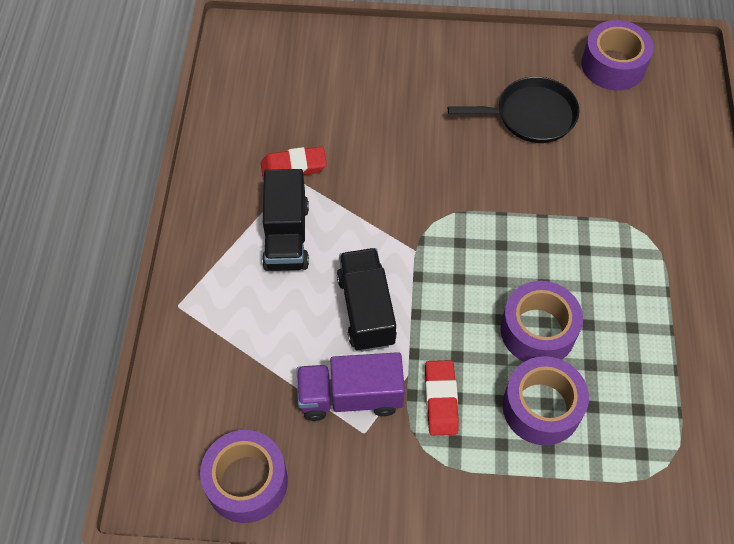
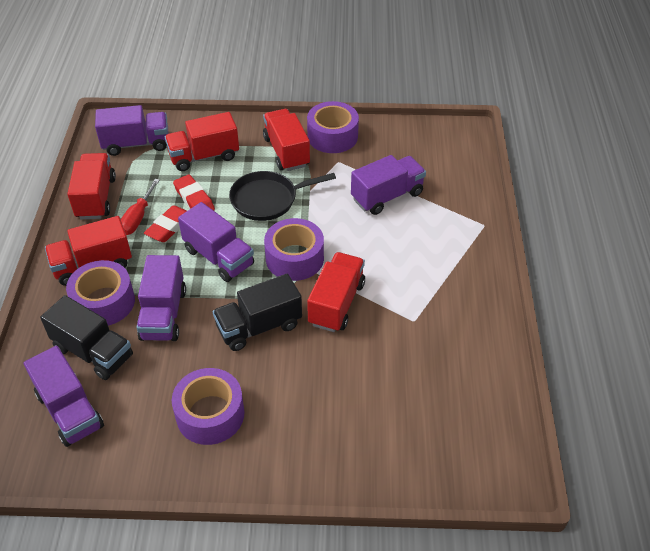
purple truck: 1 -> 5
red screwdriver: 0 -> 1
red truck: 0 -> 5

